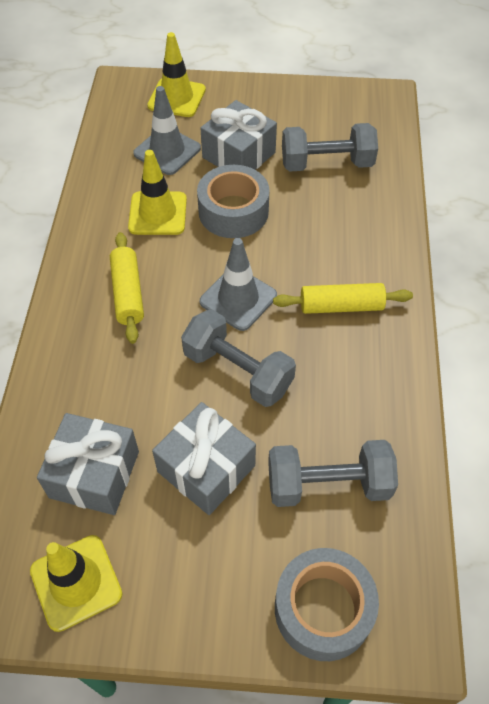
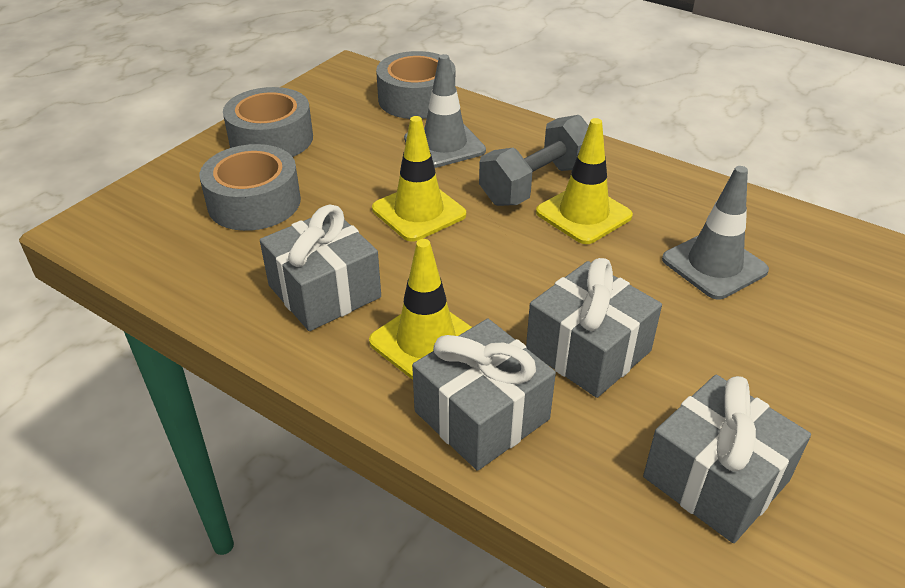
grey dumbbell: 3 -> 1
grey gift: 3 -> 4
grey tape: 2 -> 3
yellow rolling pin: 2 -> 0

